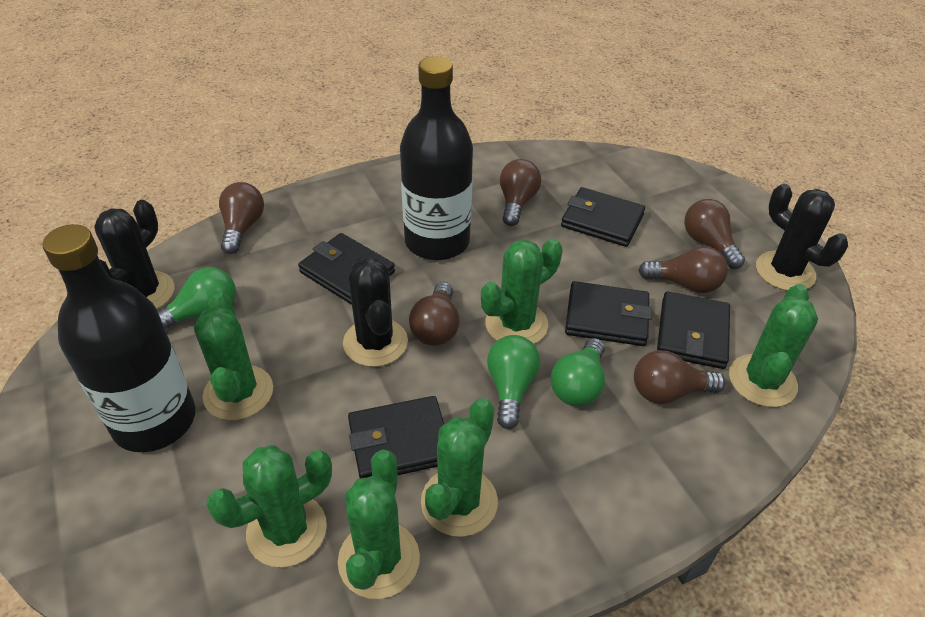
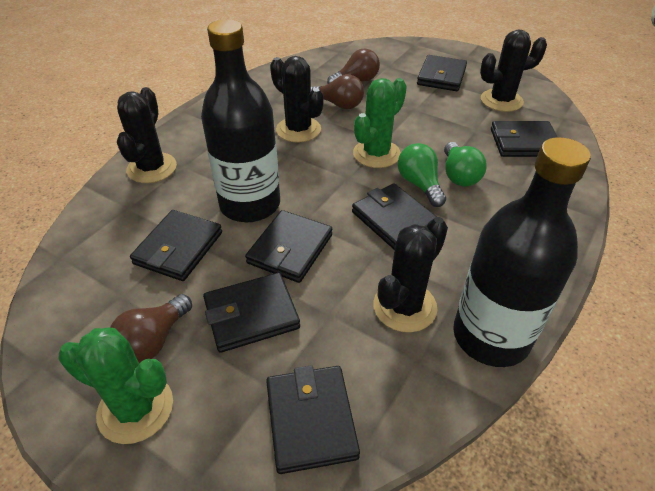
black cactus: 3 -> 4
black wallet: 5 -> 7
brown light bulb: 6 -> 3
green cactus: 6 -> 2
green light bulb: 3 -> 2

